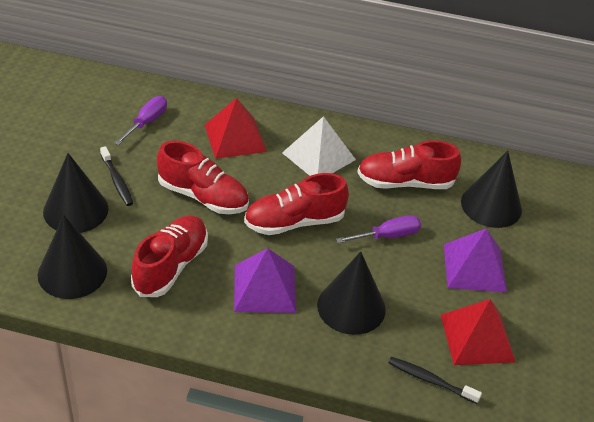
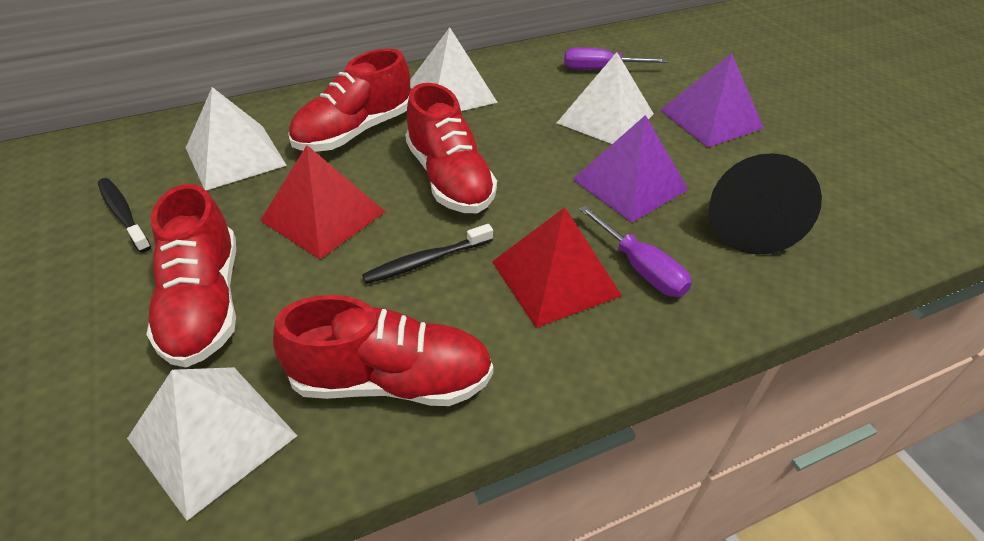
black cone: 4 -> 1
white pyramid: 1 -> 4

